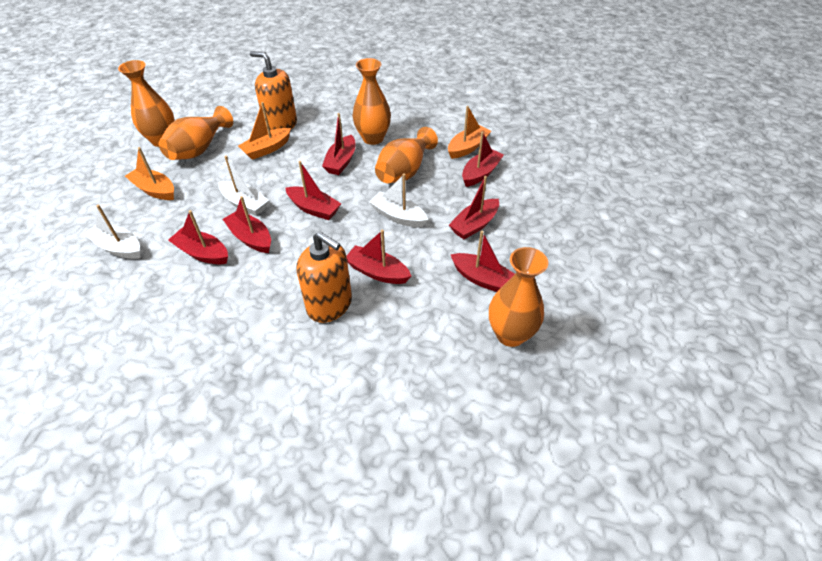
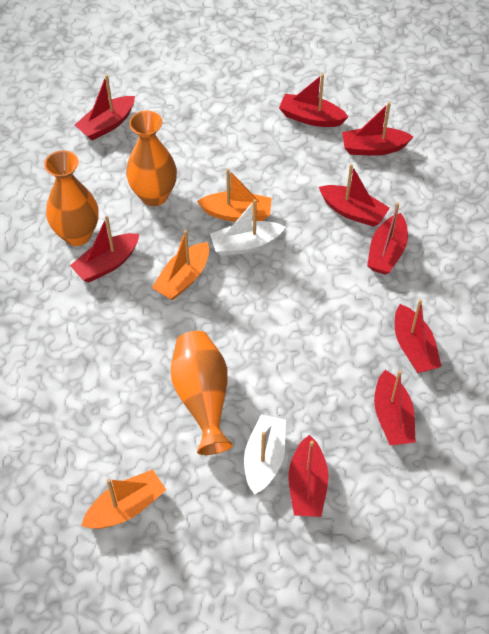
orange soap dispenser: 2 -> 0
orange vase: 5 -> 3
red boat: 8 -> 9
white boat: 3 -> 2

